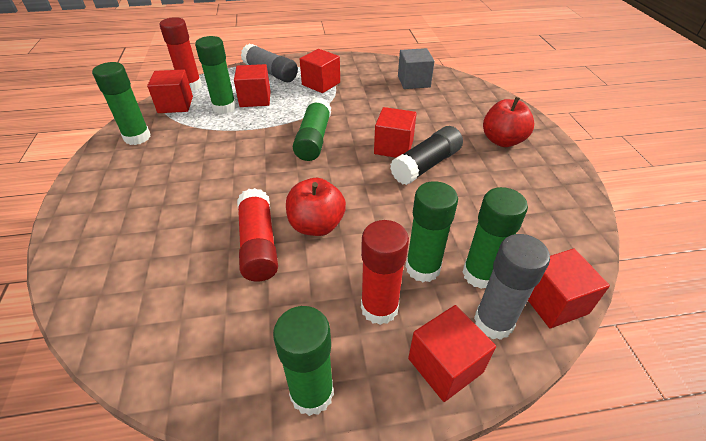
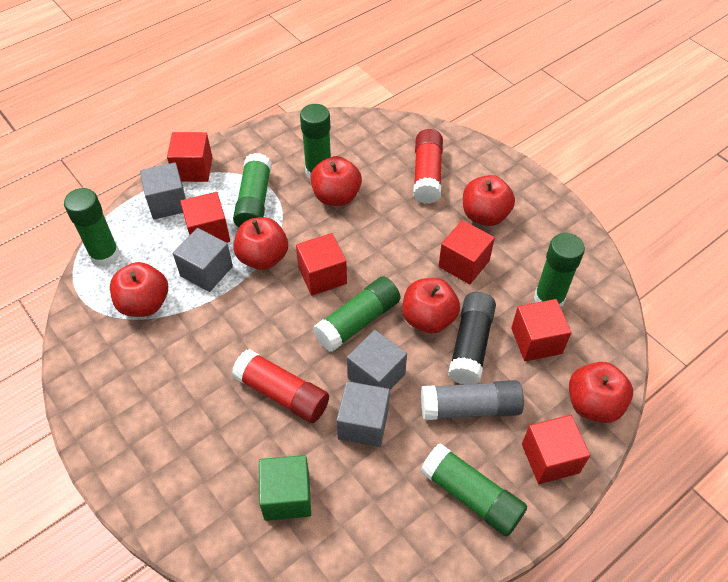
green cube: 0 -> 1
grey cube: 1 -> 4
grey glue stick: 2 -> 1
red apple: 2 -> 6
red glue stick: 3 -> 2

